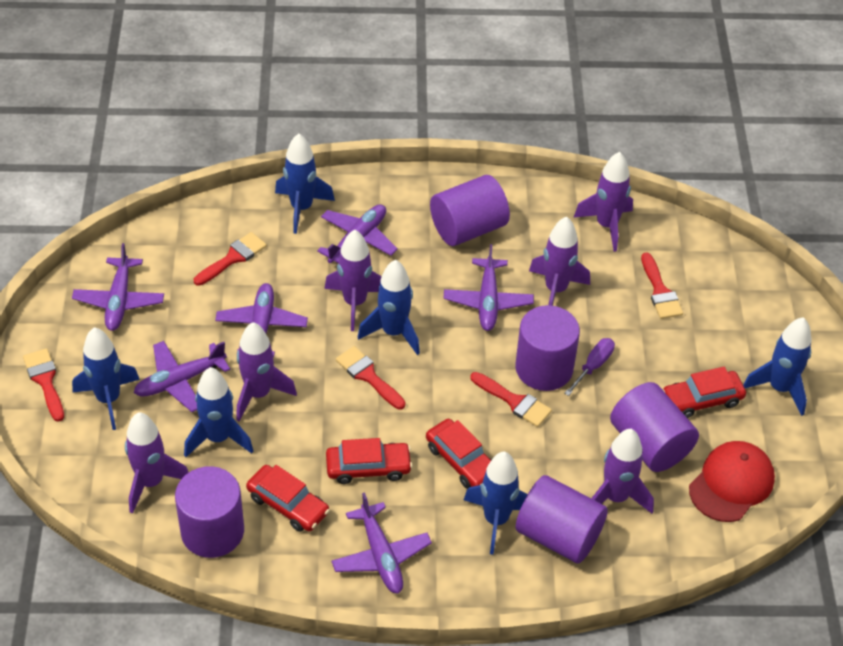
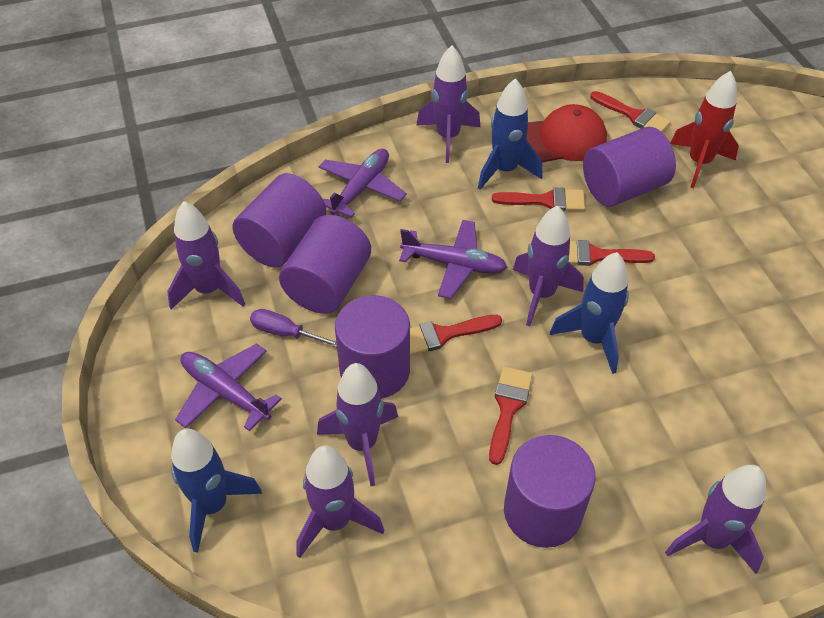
blue rocket: 6 -> 3
purple plane: 6 -> 3
red car: 4 -> 0
red rocket: 0 -> 1

